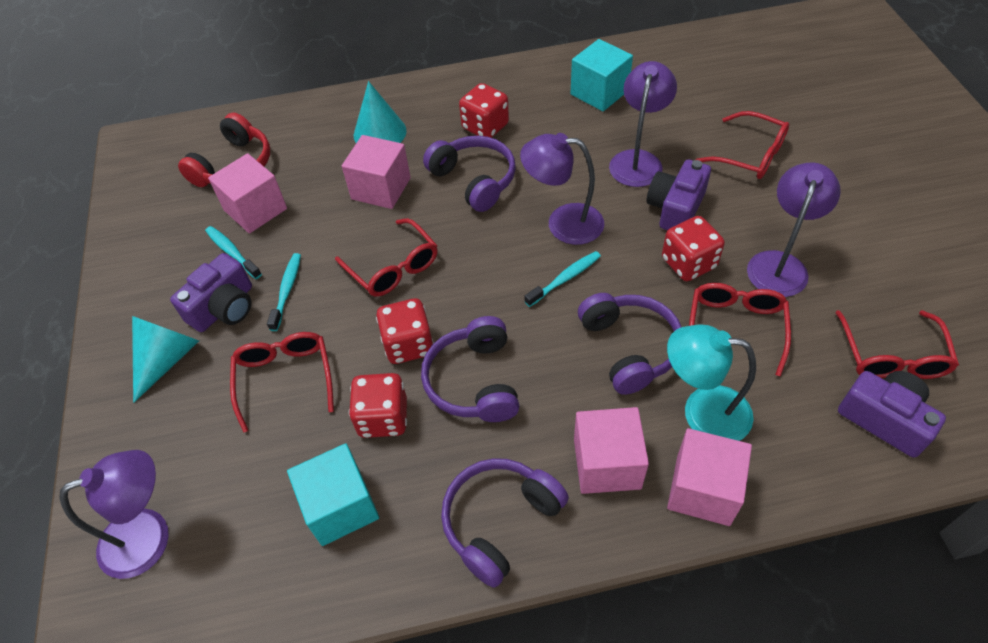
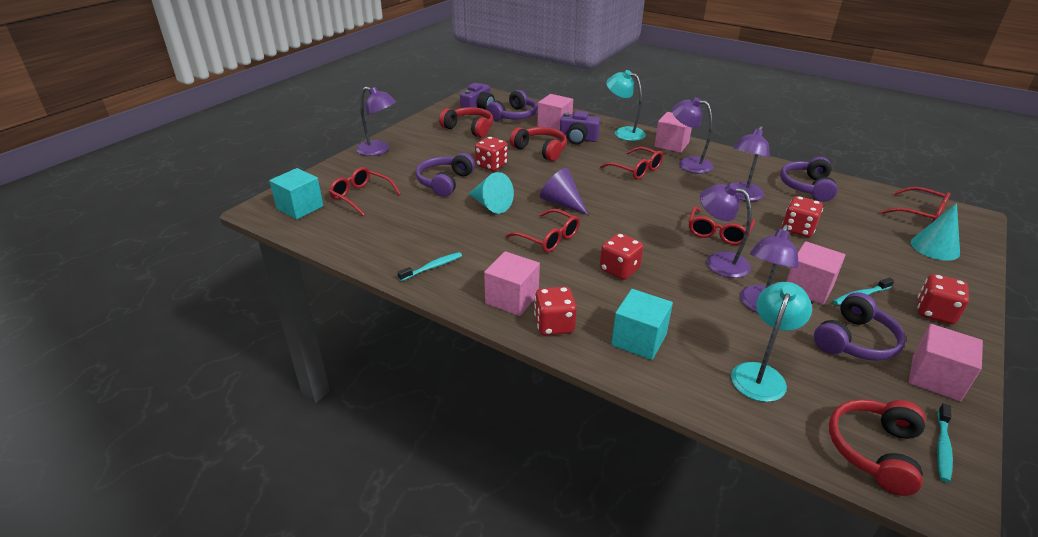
pink cube: 4 -> 5
purple camera: 3 -> 2
purple cone: 0 -> 1
purple lamp: 4 -> 5
red dice: 4 -> 5
red headphones: 1 -> 3
turquoise lamp: 1 -> 2

